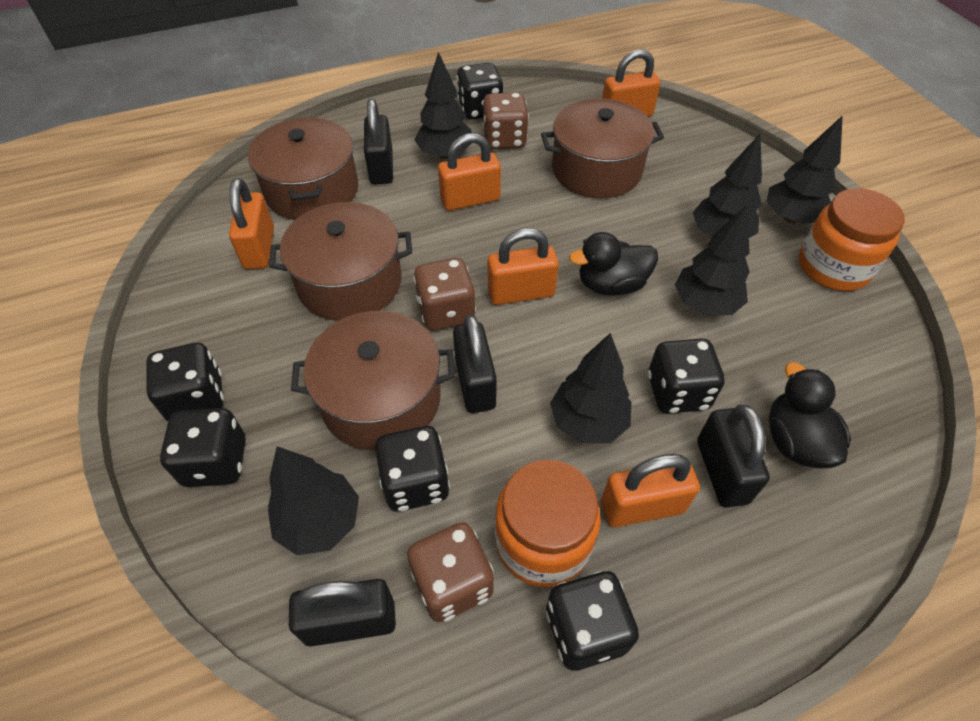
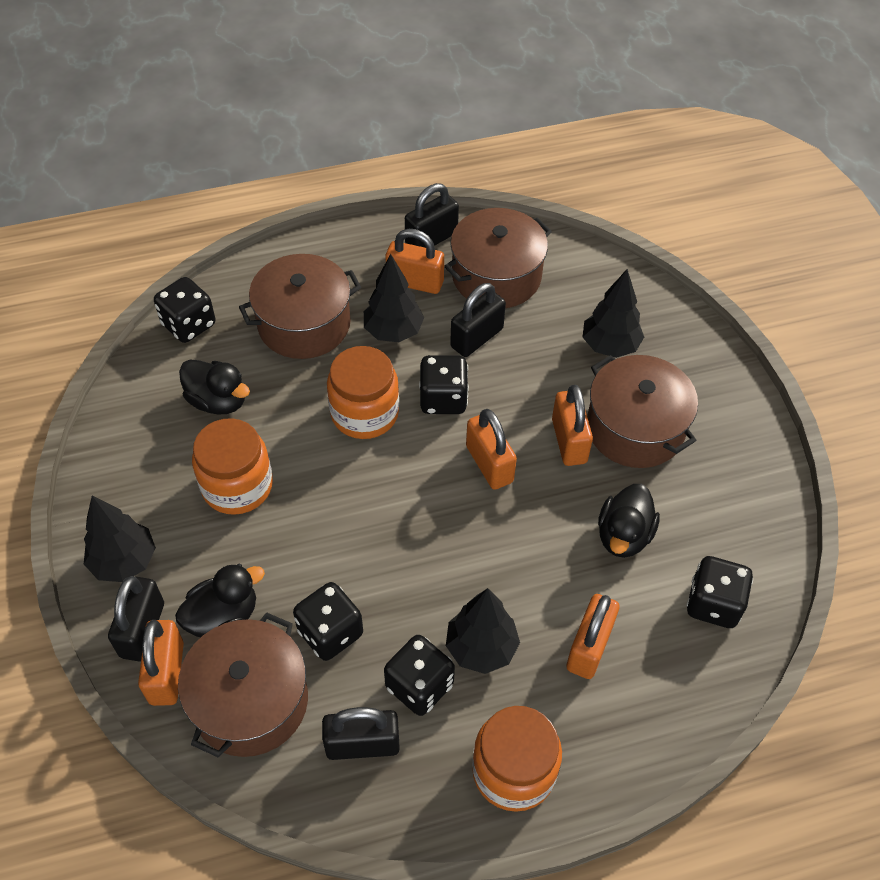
black dice: 6 -> 5
black duck: 2 -> 3
black tree: 6 -> 4
brown dice: 3 -> 0
orange jar: 2 -> 3

